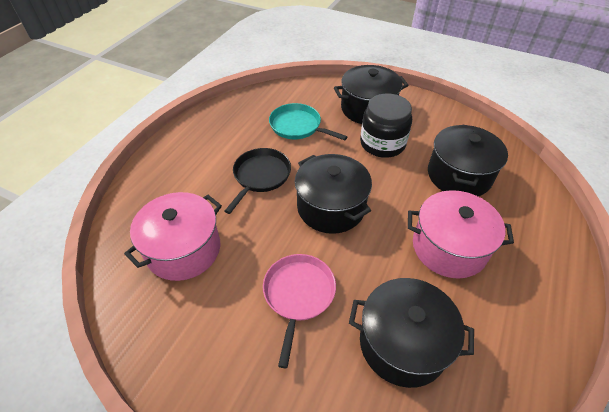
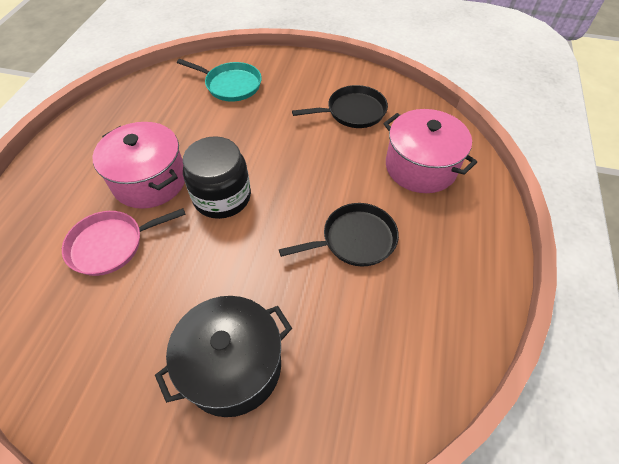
black pan: 1 -> 2
black pot: 4 -> 1

